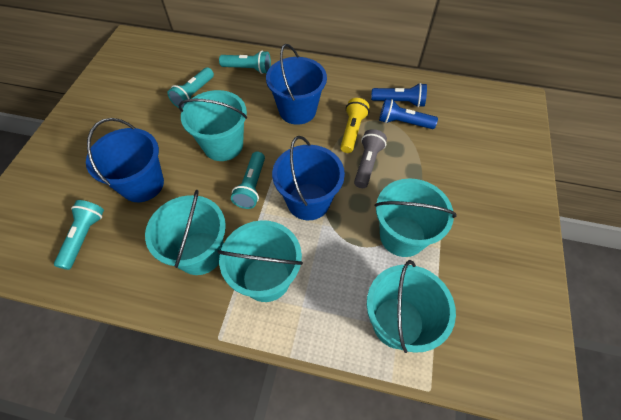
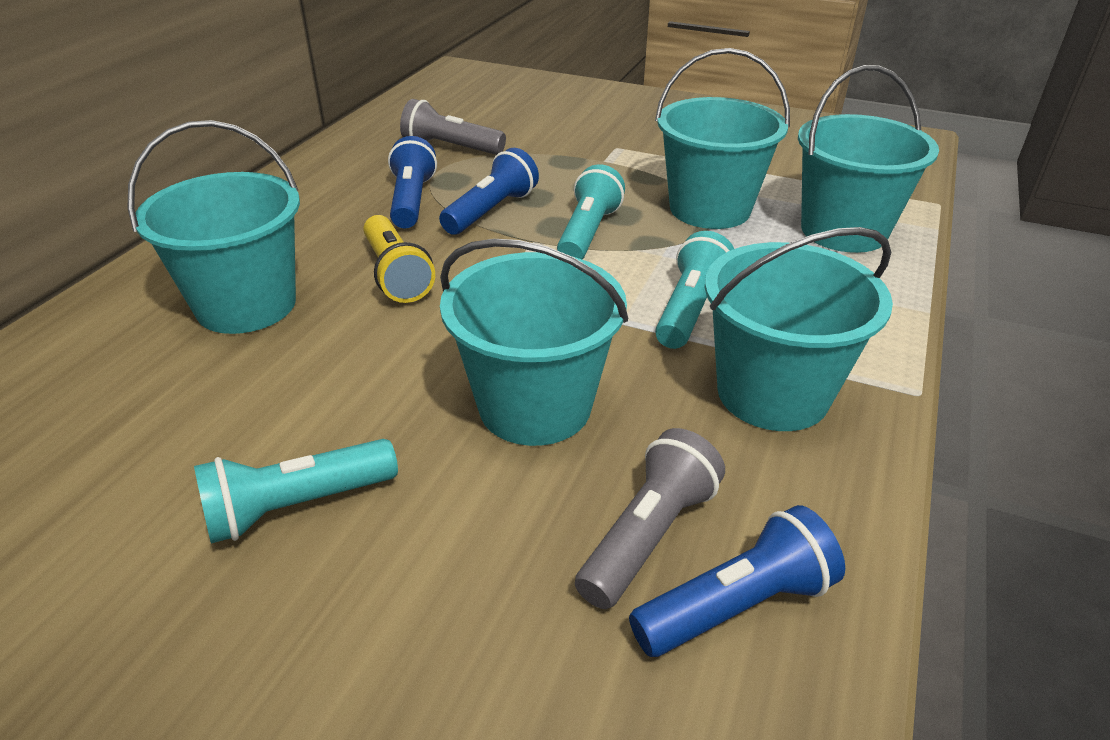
blue bucket: 3 -> 0
blue flashlight: 2 -> 3
grey flashlight: 1 -> 2
turquoise flashlight: 4 -> 3

